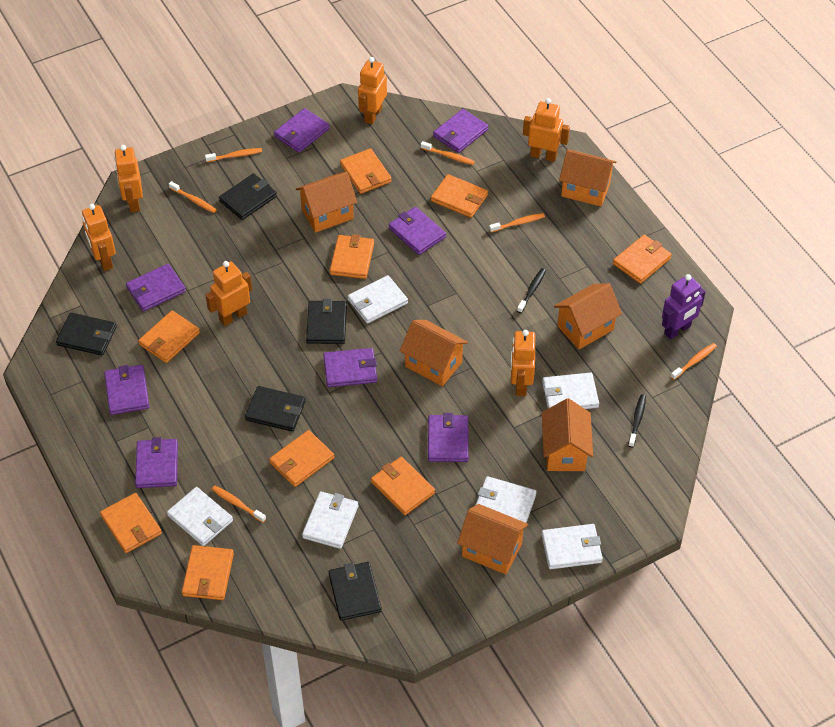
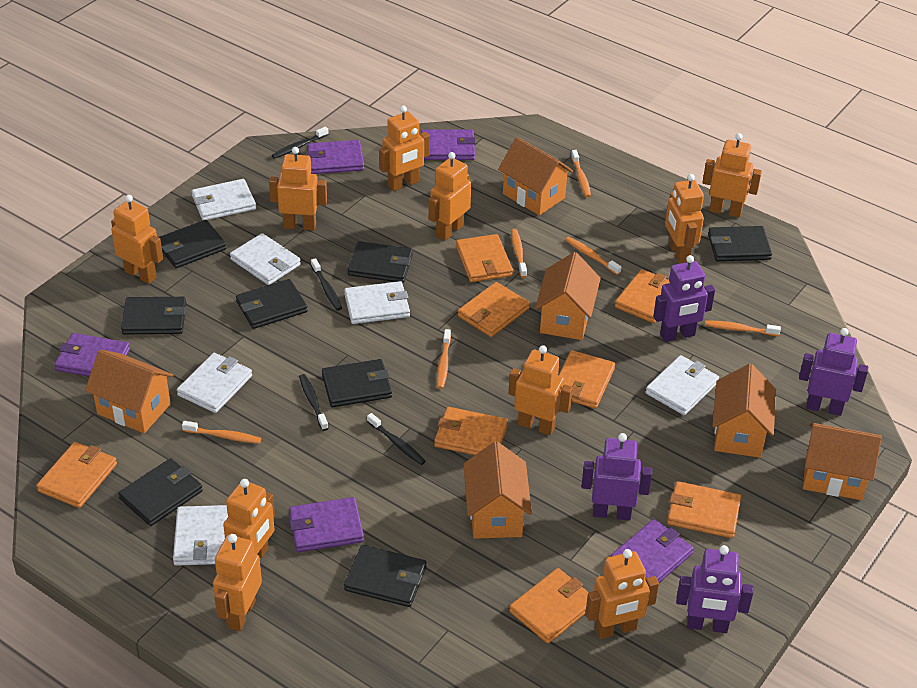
black toothbrush: 2 -> 4
black wallet: 5 -> 8
orange robot: 6 -> 10
orange wallet: 9 -> 8
purple robot: 1 -> 4
purple wallet: 8 -> 5

